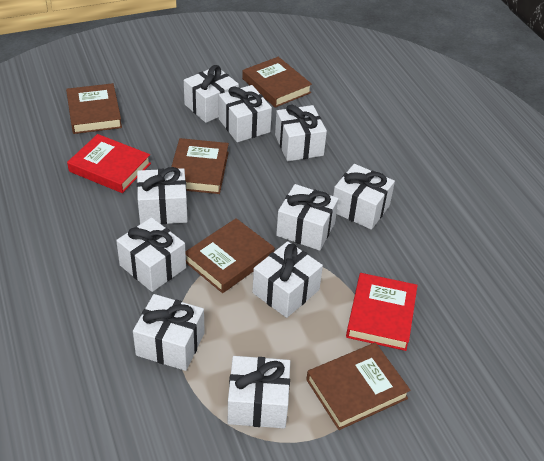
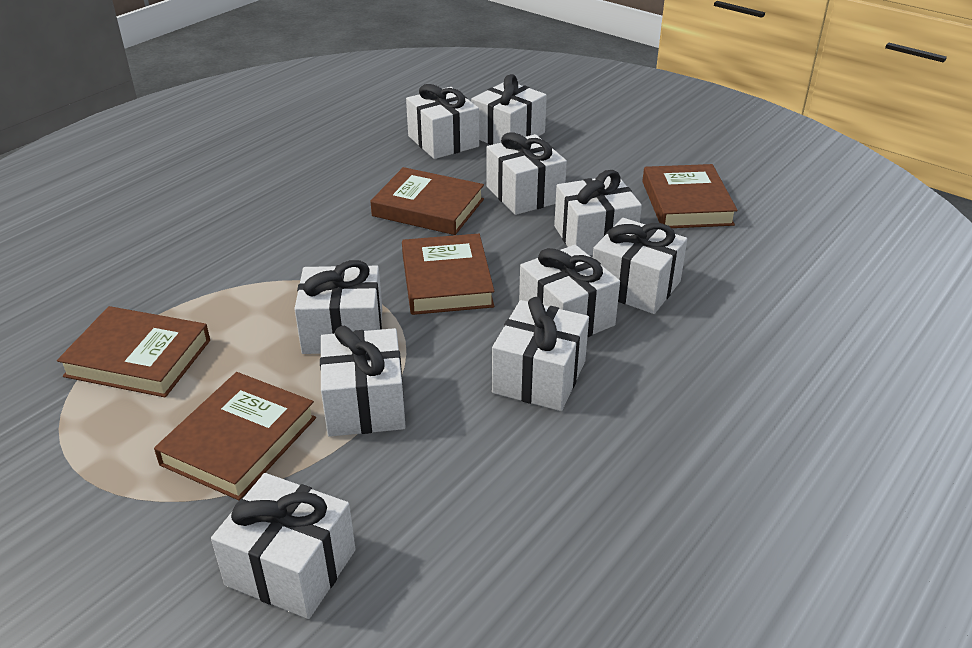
red book: 2 -> 0

